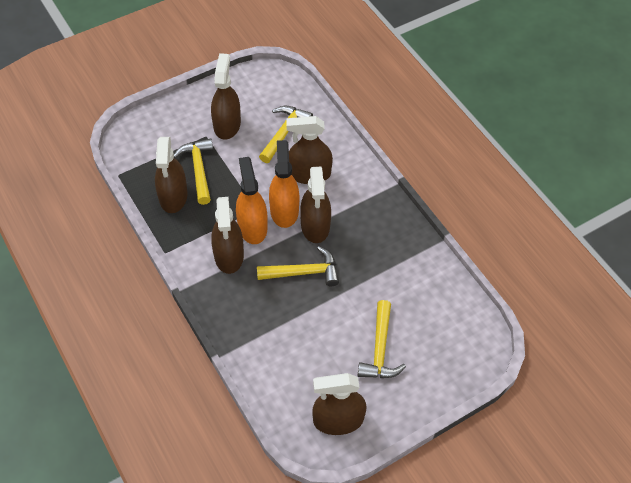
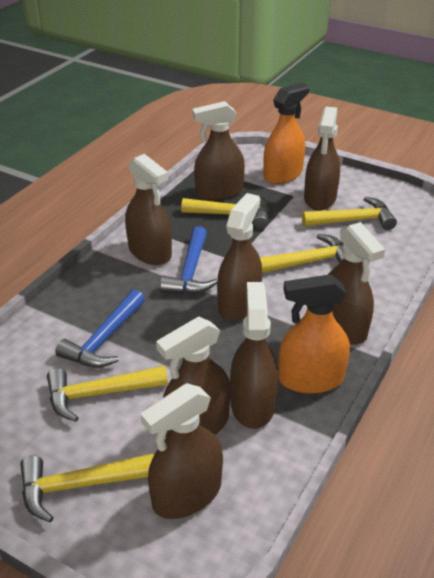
blue hammer: 0 -> 2
brown spray bottle: 6 -> 8
yellow hammer: 4 -> 5

